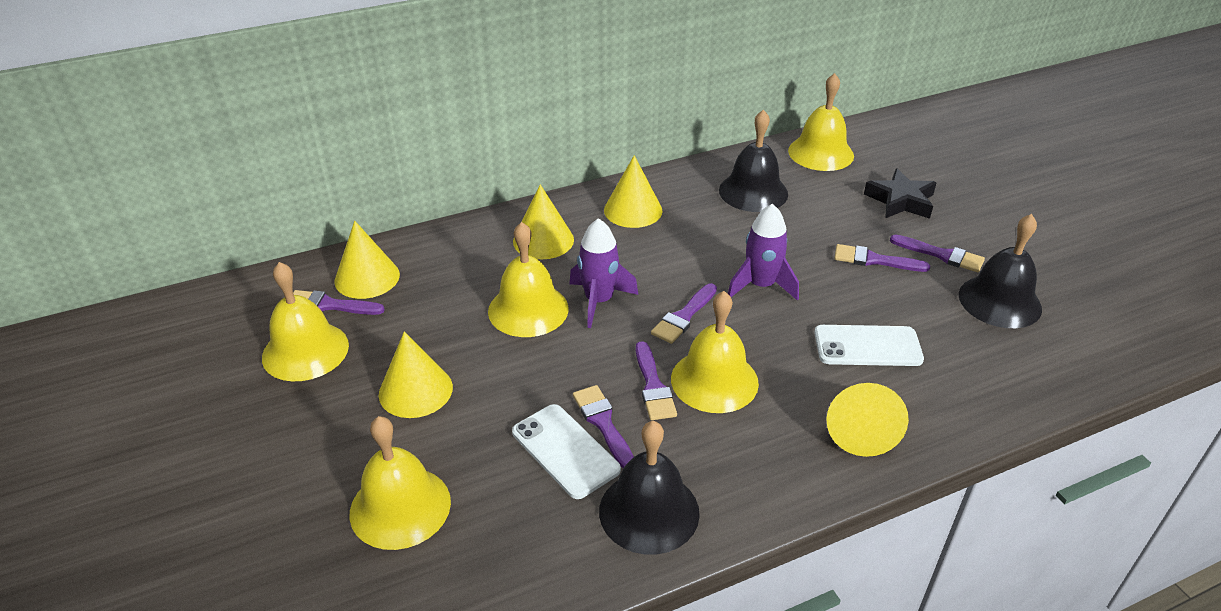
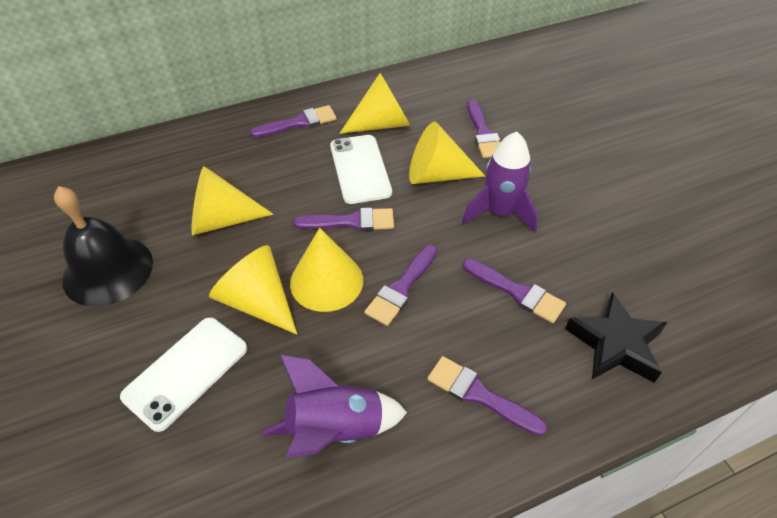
black bell: 3 -> 1
yellow bell: 5 -> 0

